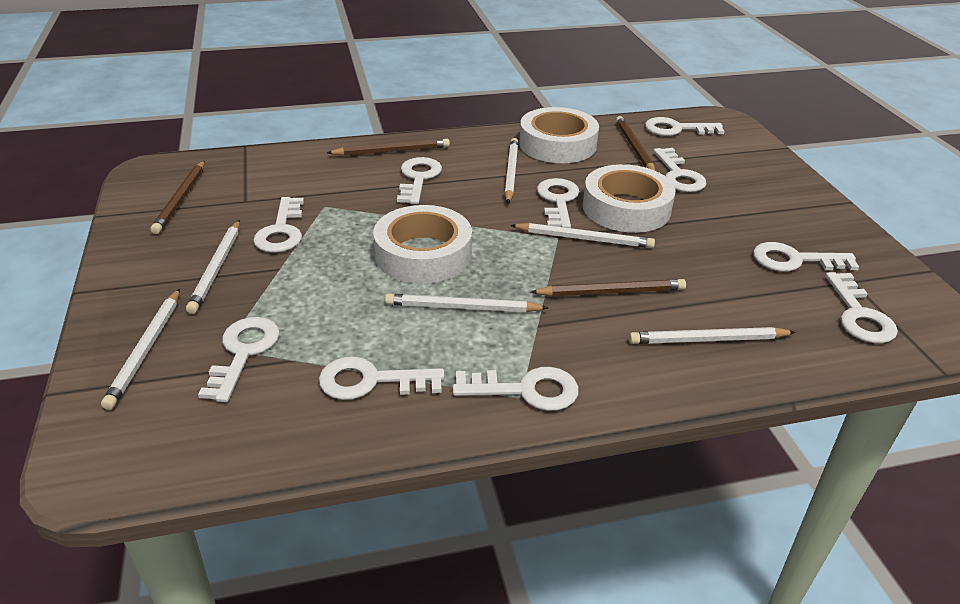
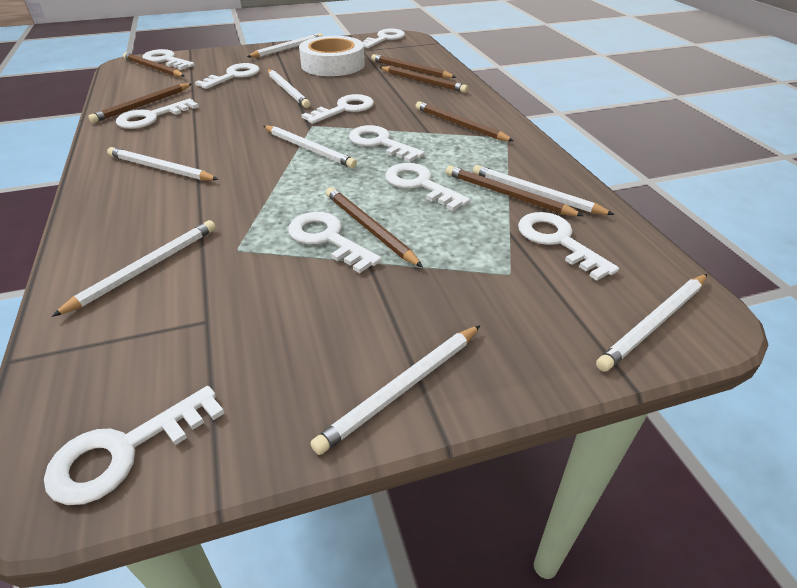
brown pencil: 4 -> 7
white pencil: 6 -> 8
white tape: 3 -> 1

